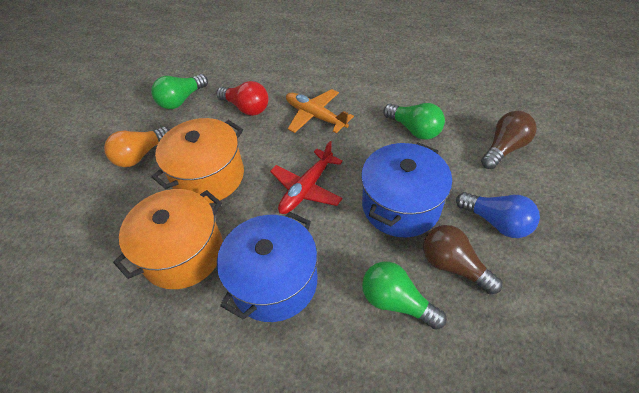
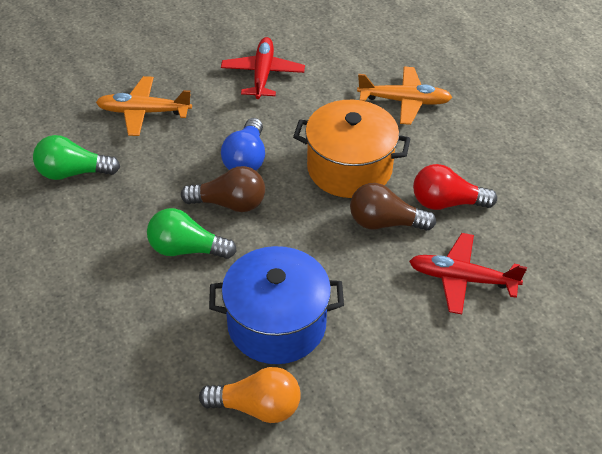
blue pot: 2 -> 1
green light bulb: 3 -> 2
orange plane: 1 -> 2
orange pot: 2 -> 1
red plane: 1 -> 2

